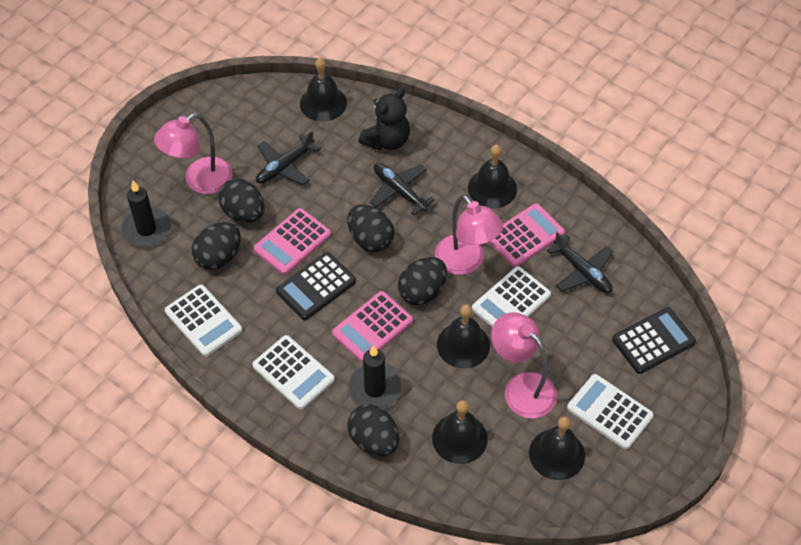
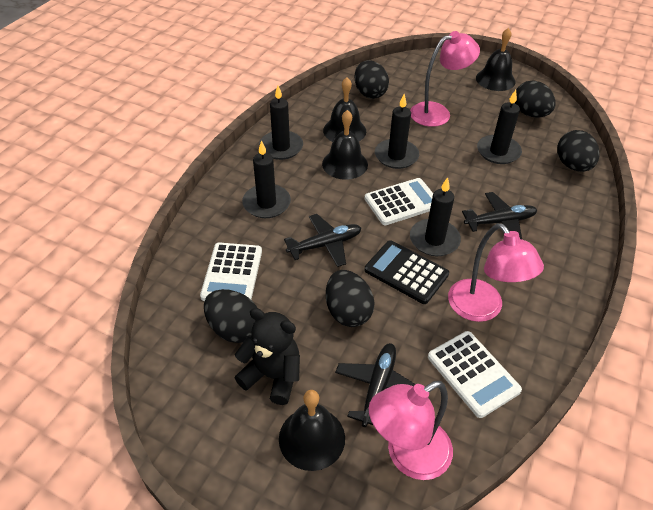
black bell: 5 -> 4
black calculator: 2 -> 1
black candle: 2 -> 5
pink calculator: 3 -> 0
white calculator: 4 -> 3

